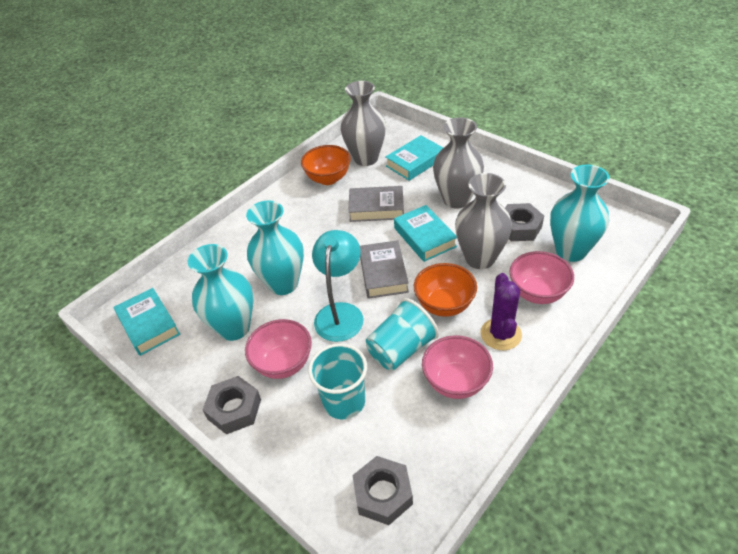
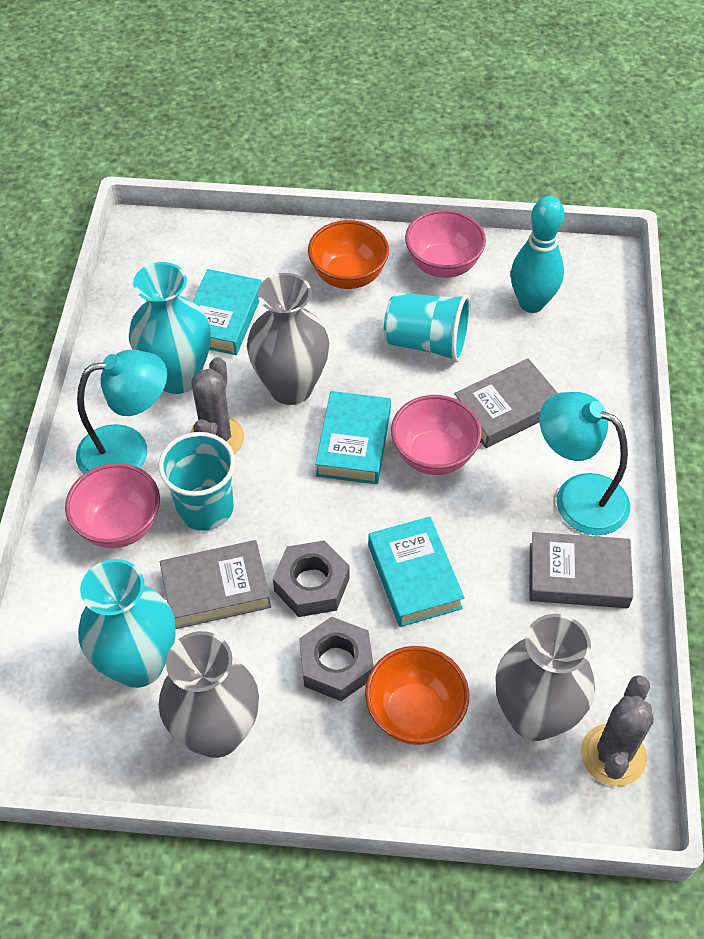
grey book: 2 -> 3
grey cactus: 0 -> 2
grey nut: 3 -> 2
purple cactus: 1 -> 0
turquoise bowling pin: 0 -> 1
turquoise lamp: 1 -> 2
turquoise vase: 3 -> 2

